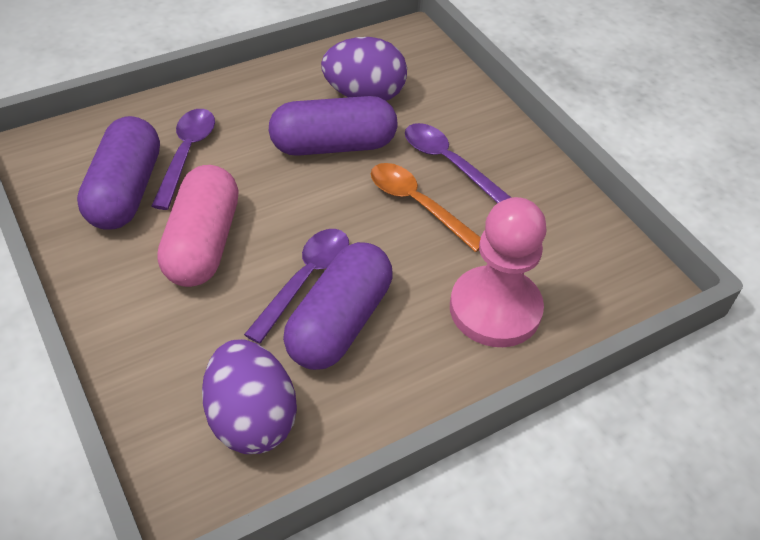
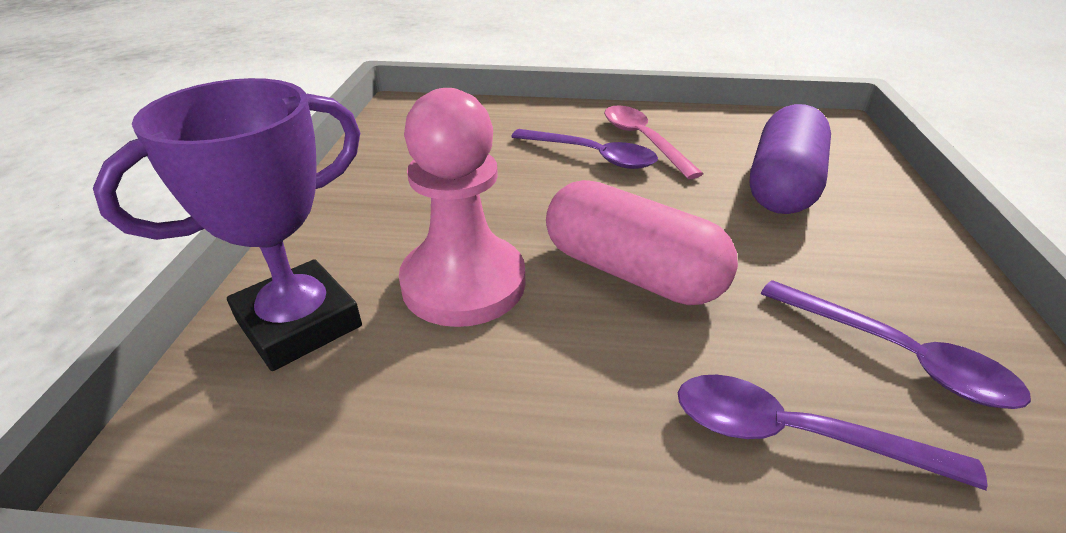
orange spoon: 1 -> 0
pink spoon: 0 -> 1
purple capsule: 3 -> 1
purple egg: 2 -> 0
purple trophy: 0 -> 1

